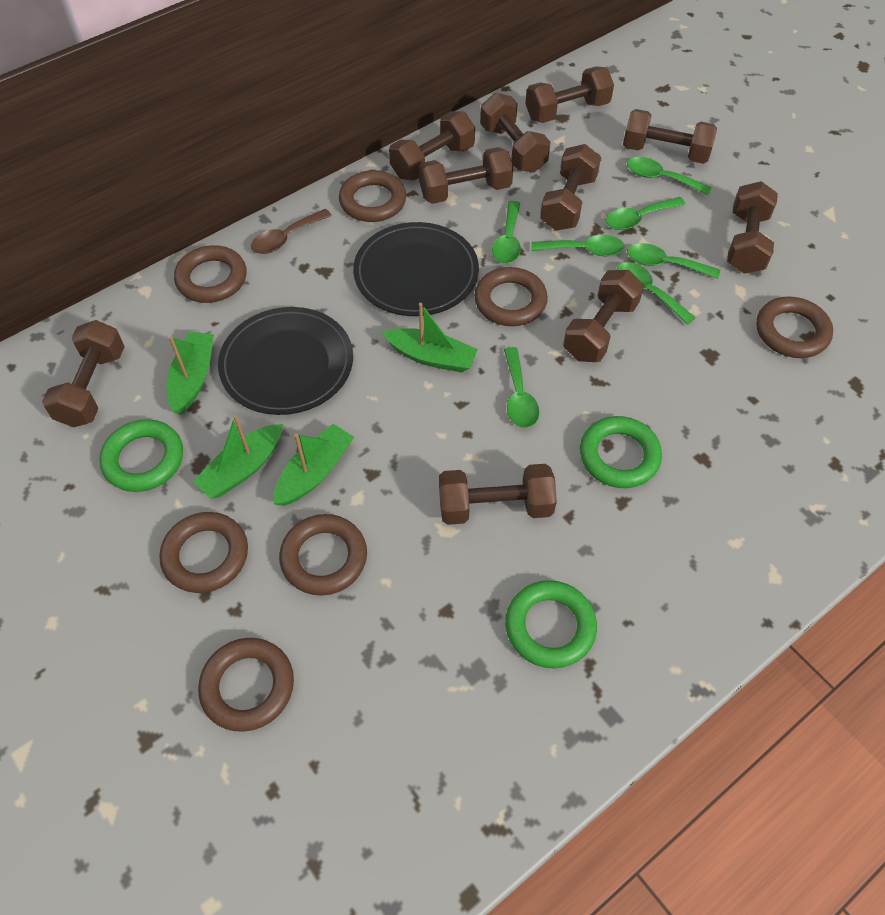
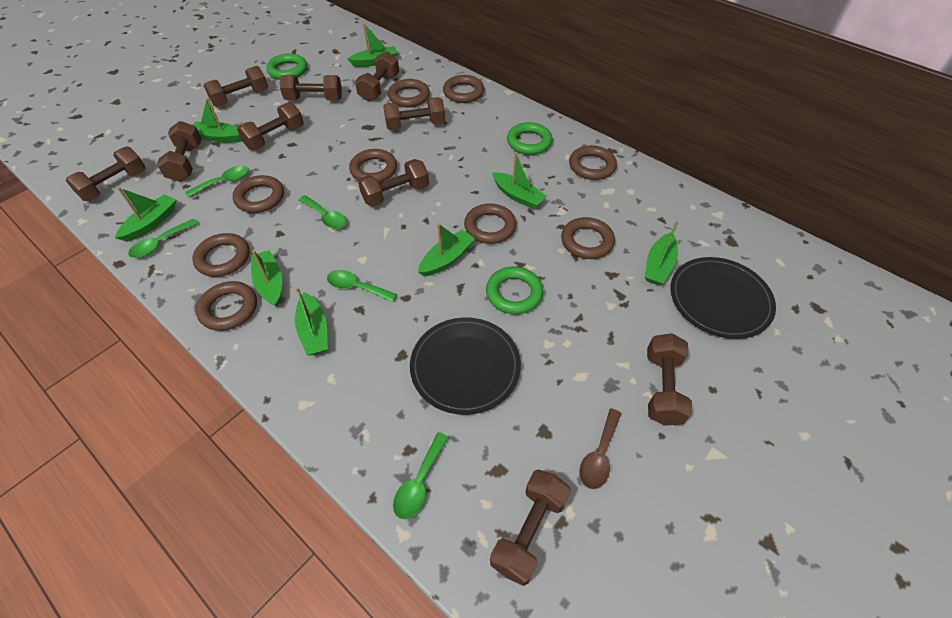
brown ring: 7 -> 9
green boat: 4 -> 8
green spoon: 7 -> 5

